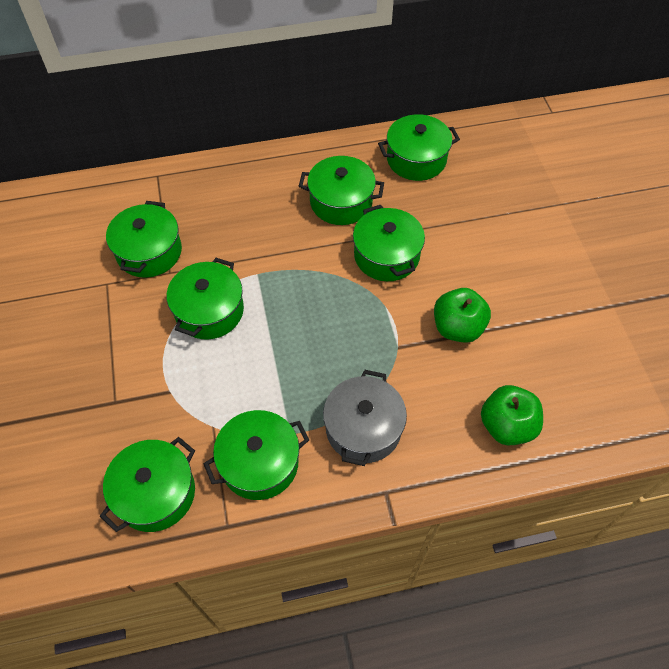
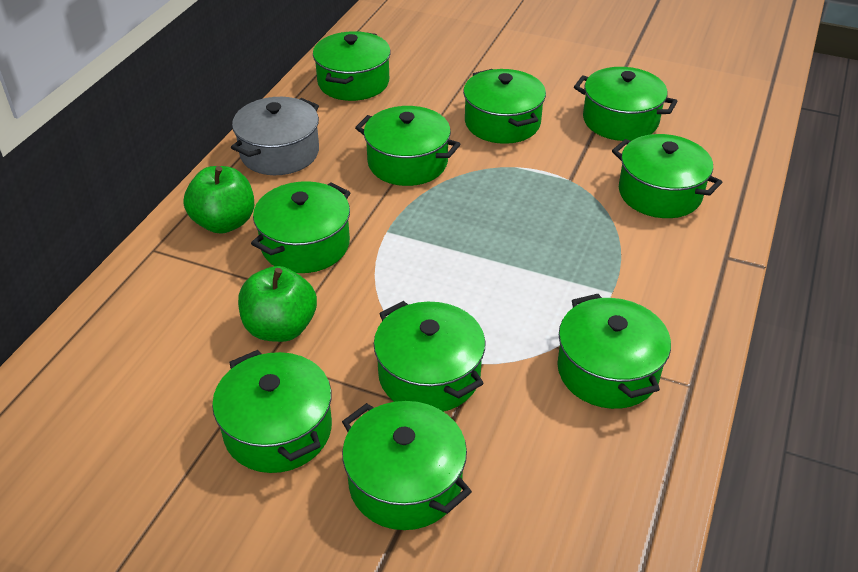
green pot: 7 -> 10

